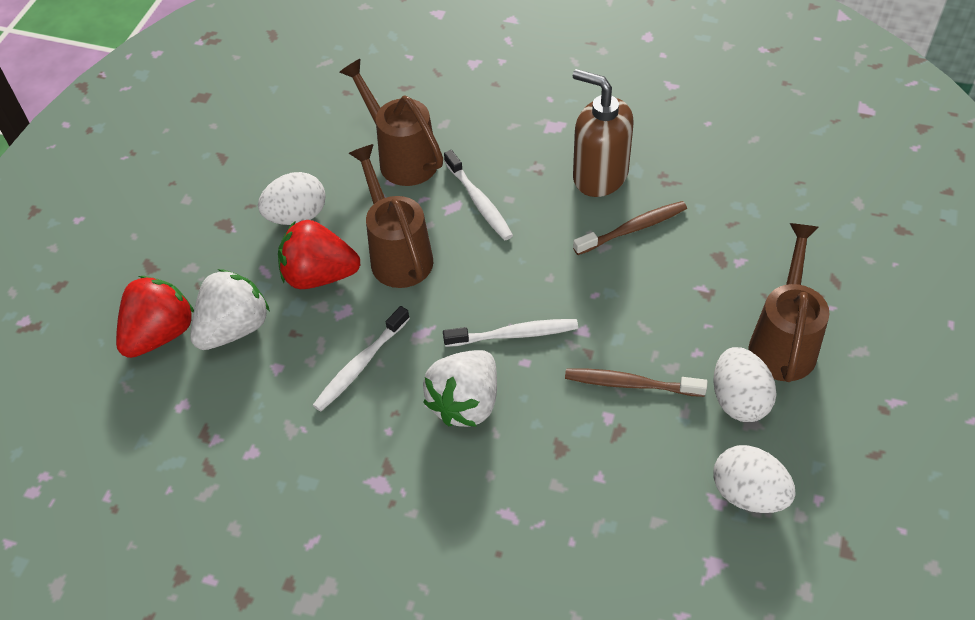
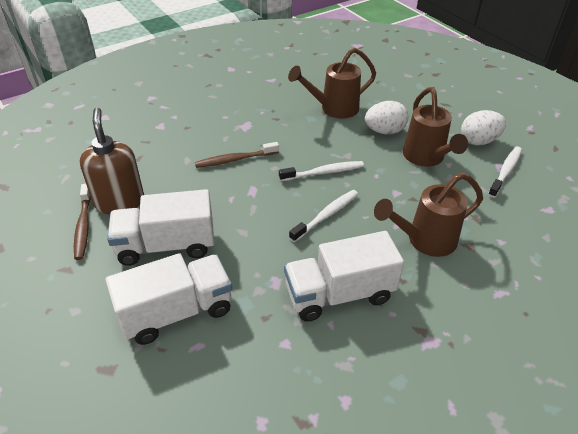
red strawberry: 2 -> 0
white egg: 3 -> 2
white strawberry: 2 -> 0
white truck: 0 -> 3

